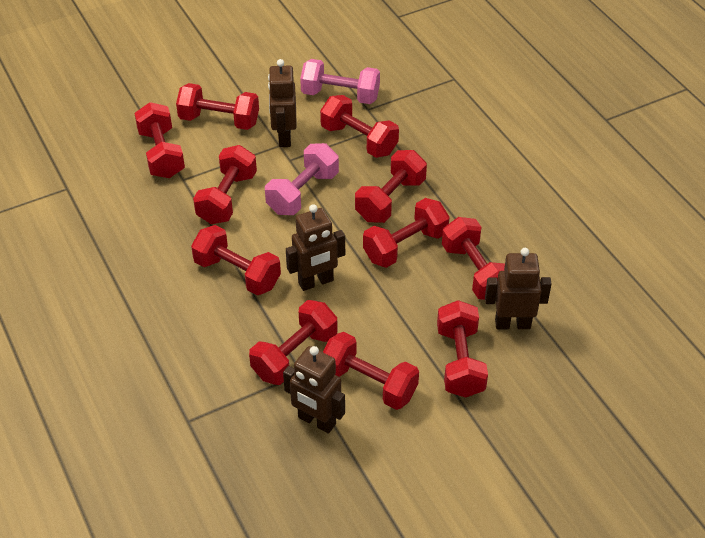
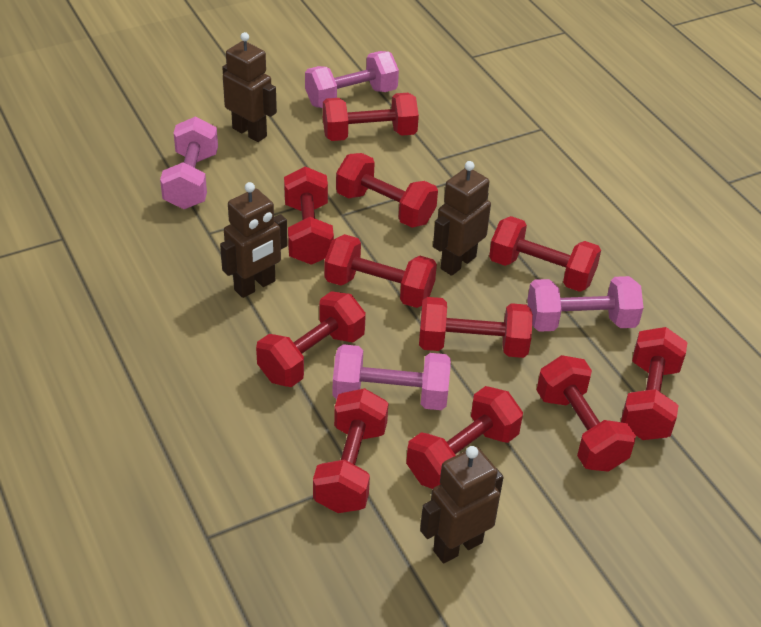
pink dumbbell: 2 -> 4

